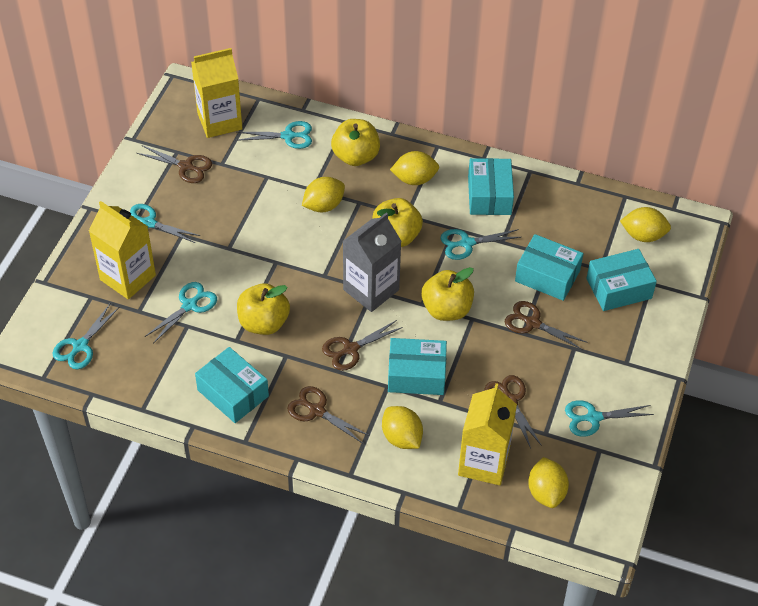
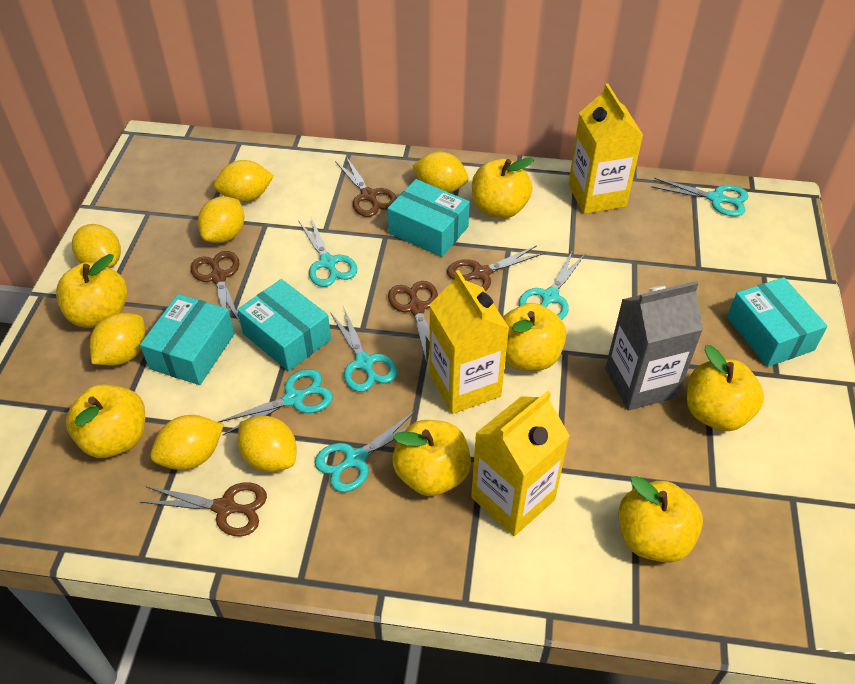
turquoise box: 5 -> 4
yellow apple: 4 -> 7
yellow lemon: 5 -> 7

